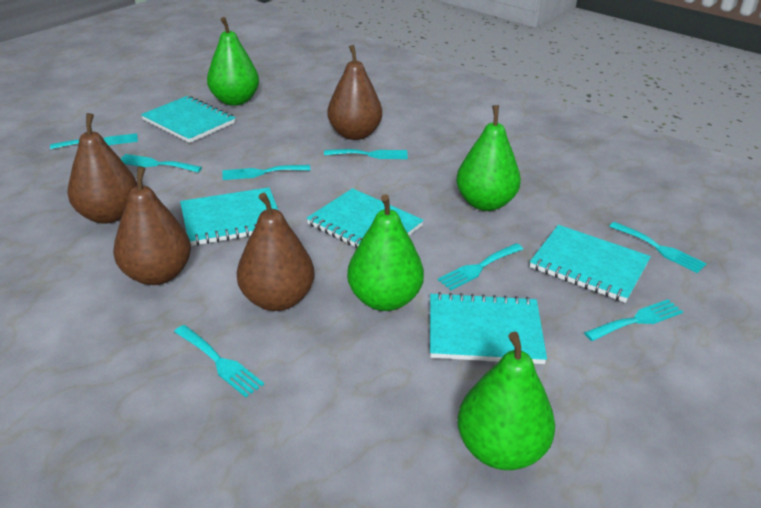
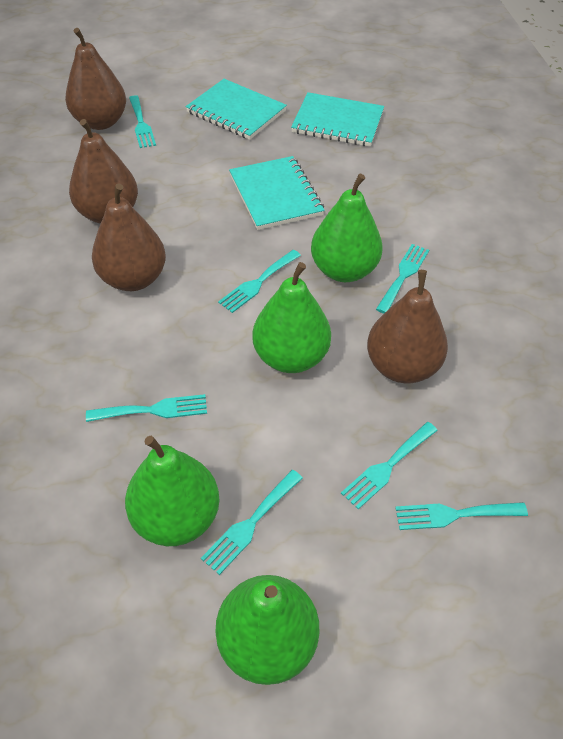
turquoise fork: 8 -> 7
turquoise notebook: 5 -> 3

